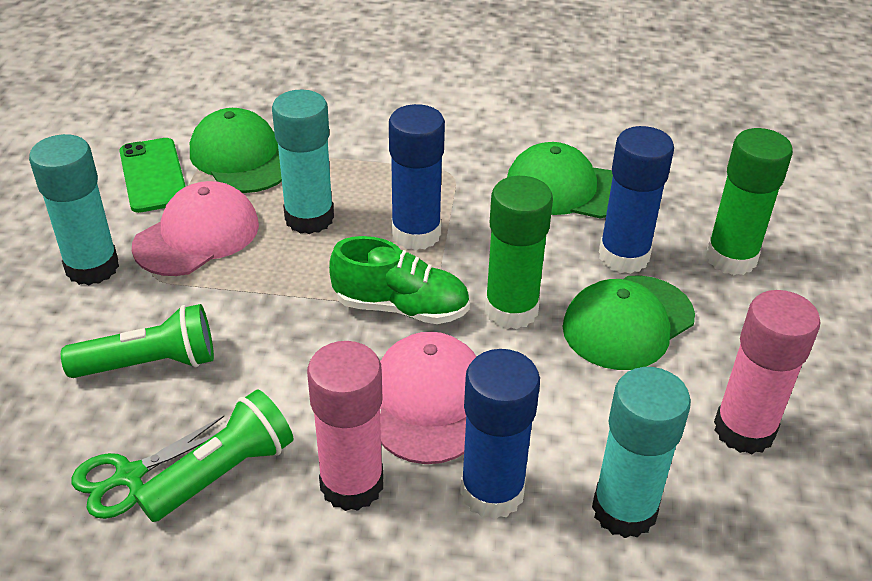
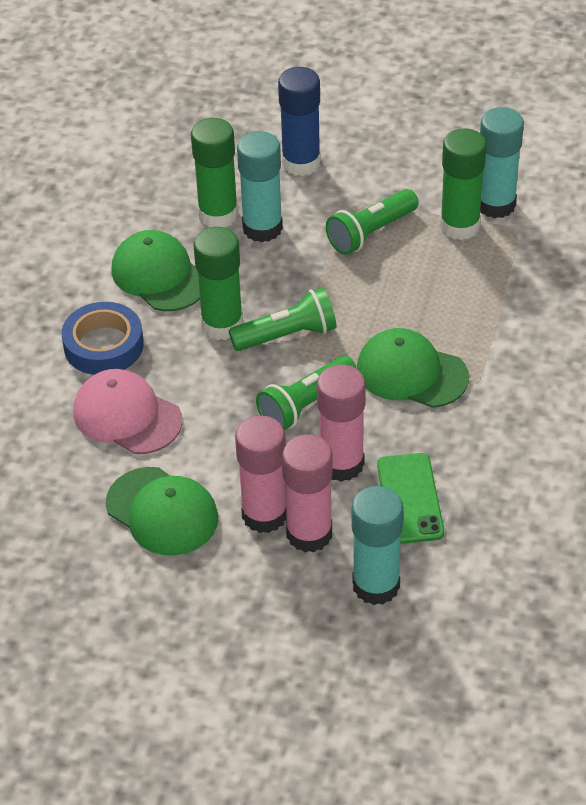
blue glue stick: 3 -> 1
blue tape: 0 -> 1
green flashlight: 2 -> 3
green glue stick: 2 -> 3
green scissors: 1 -> 0
green shoe: 1 -> 0
pink cap: 2 -> 1
pink glue stick: 2 -> 3

